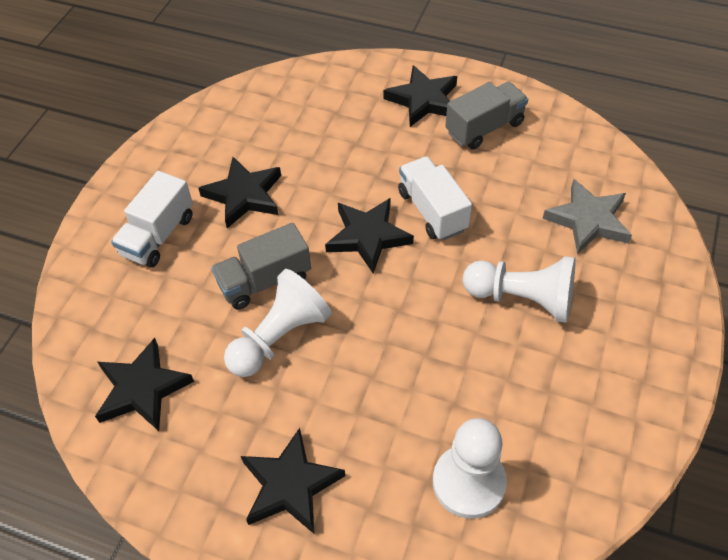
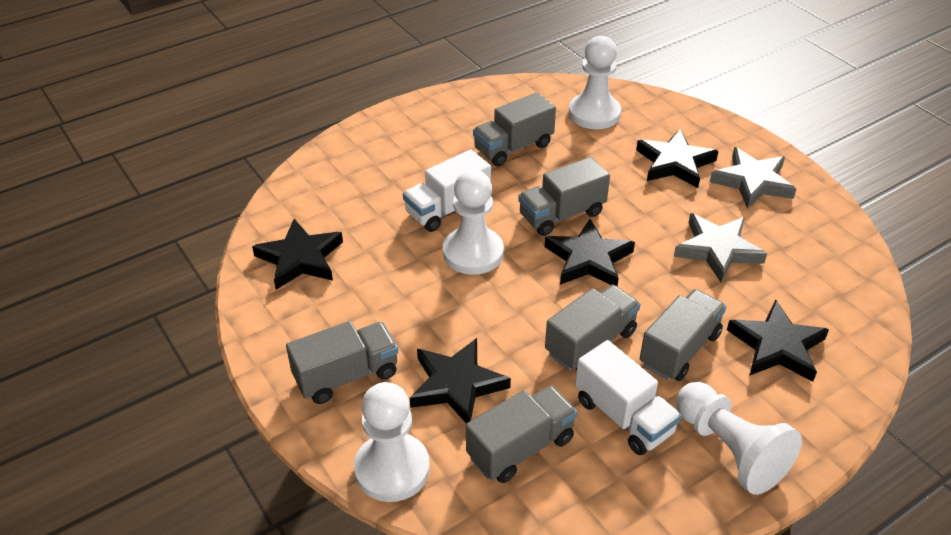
grey star: 1 -> 2
grey truck: 2 -> 6
white pawn: 3 -> 4

